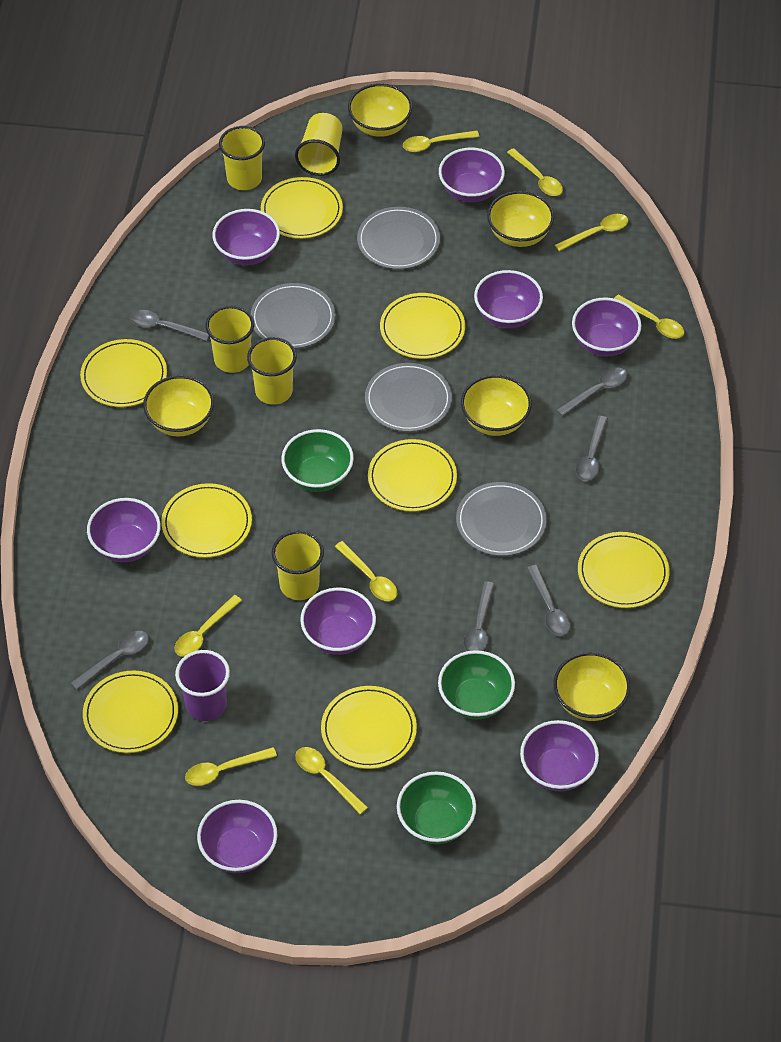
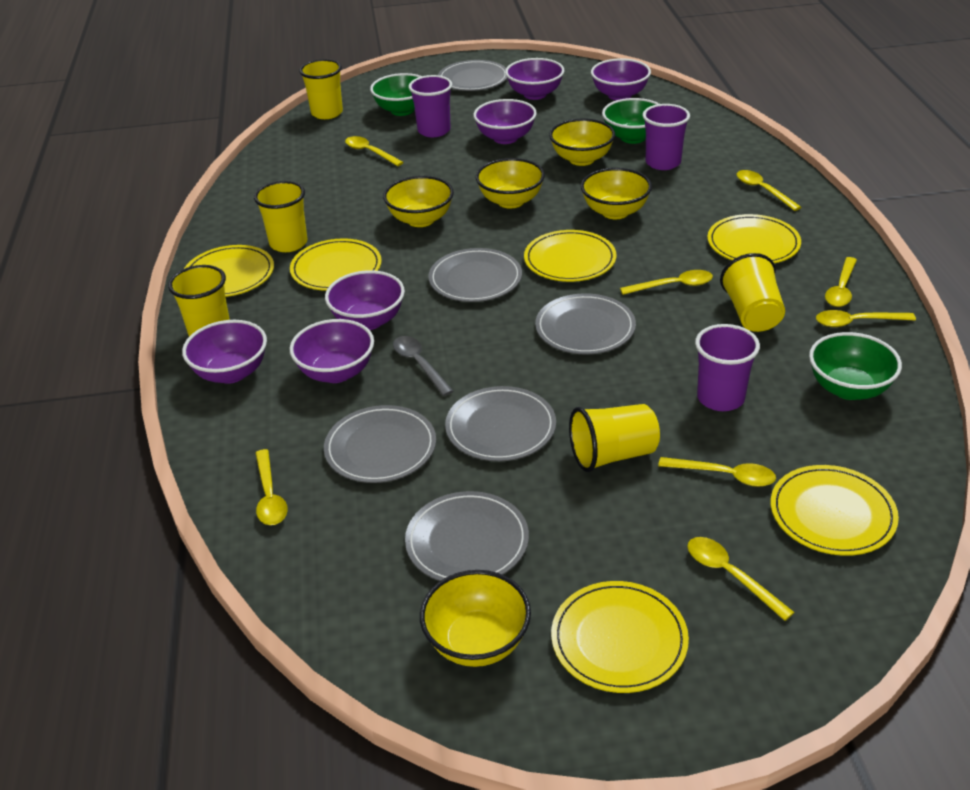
grey plate: 4 -> 6
grey spoon: 6 -> 1
purple bowl: 8 -> 6
purple cup: 1 -> 3
yellow plate: 8 -> 6

